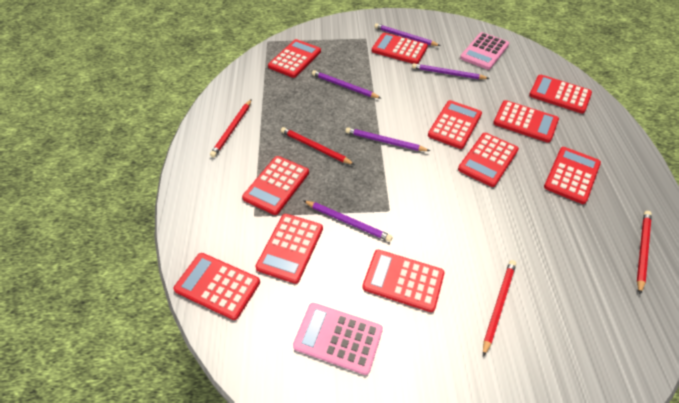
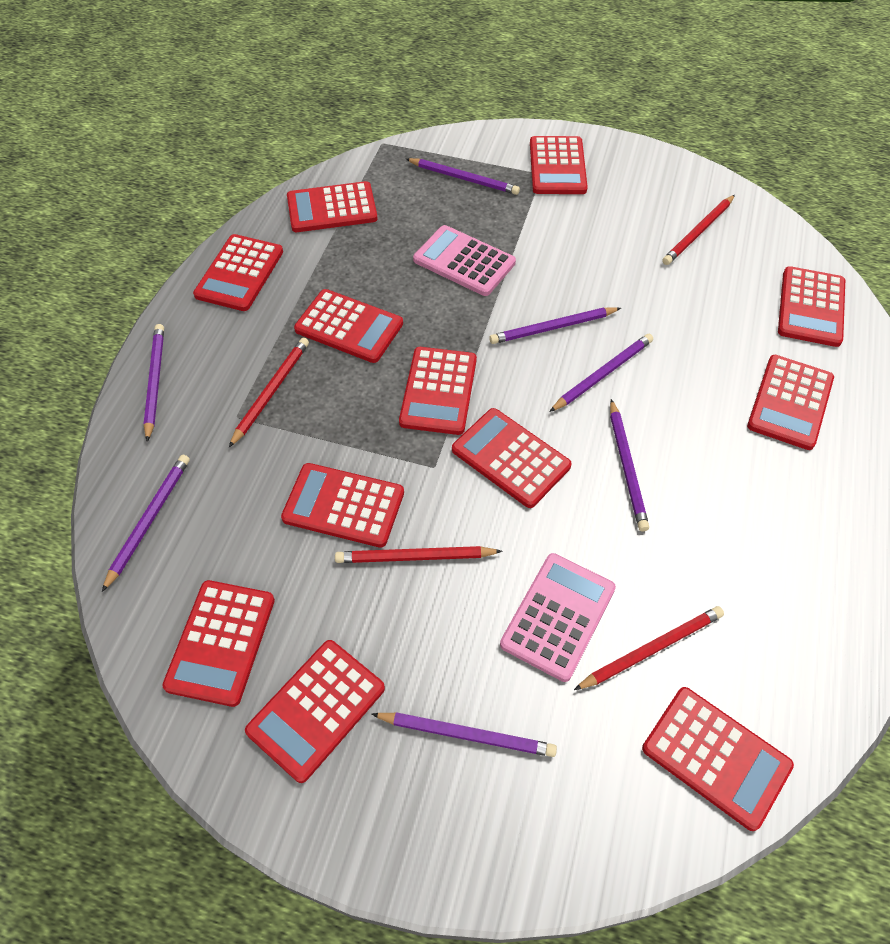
purple pencil: 5 -> 7
red calculator: 11 -> 12

